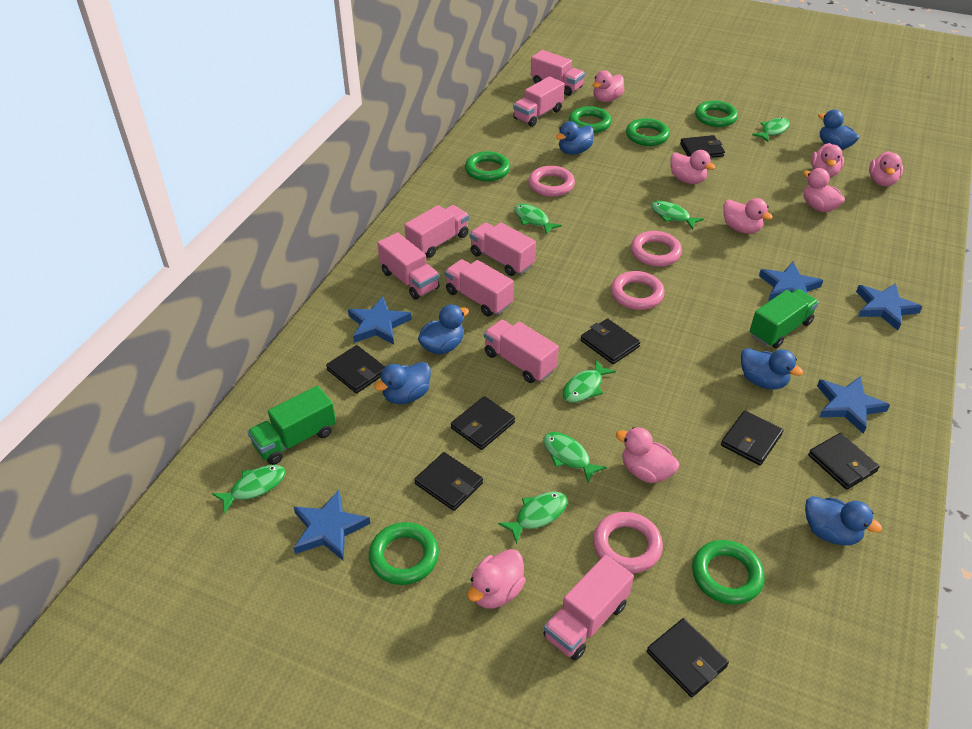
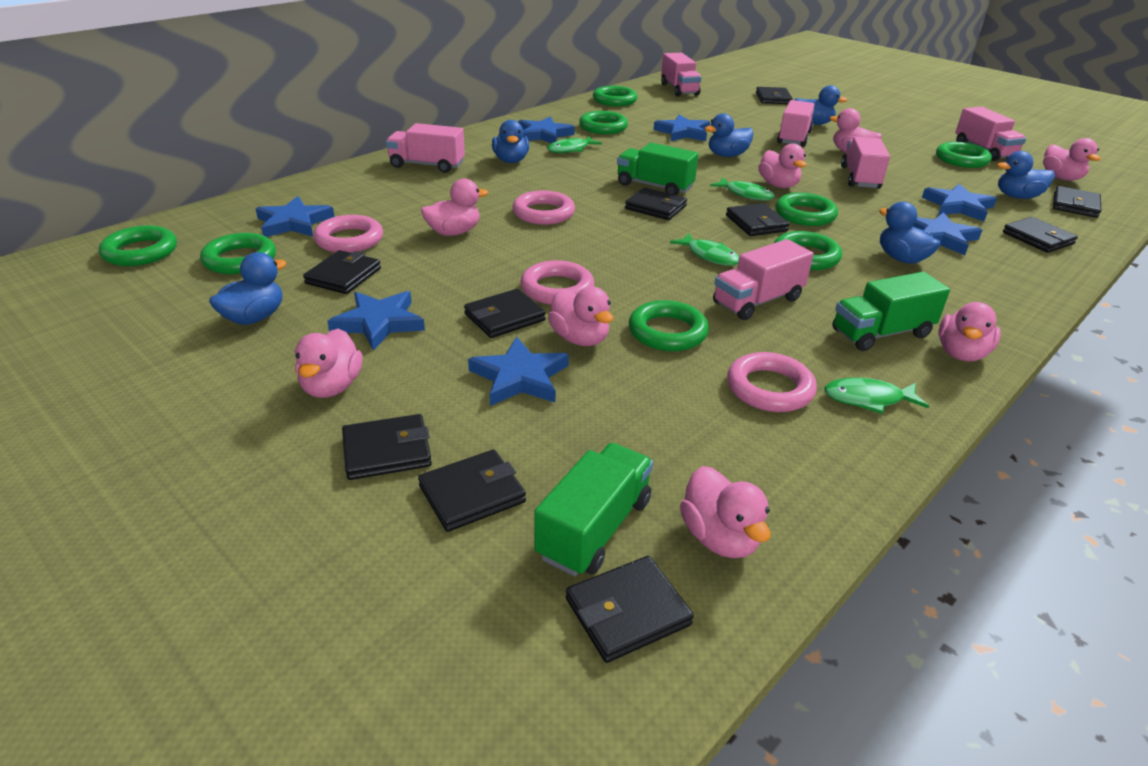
black wallet: 8 -> 10
blue star: 5 -> 7
green fish: 7 -> 4
green ring: 6 -> 8
green truck: 2 -> 3
pink truck: 8 -> 6

